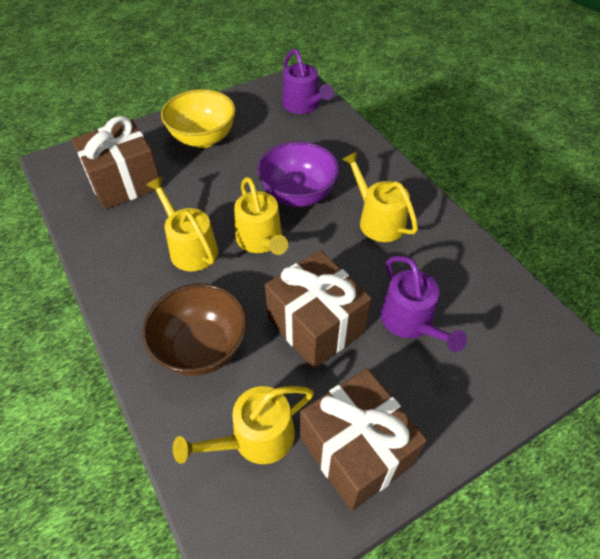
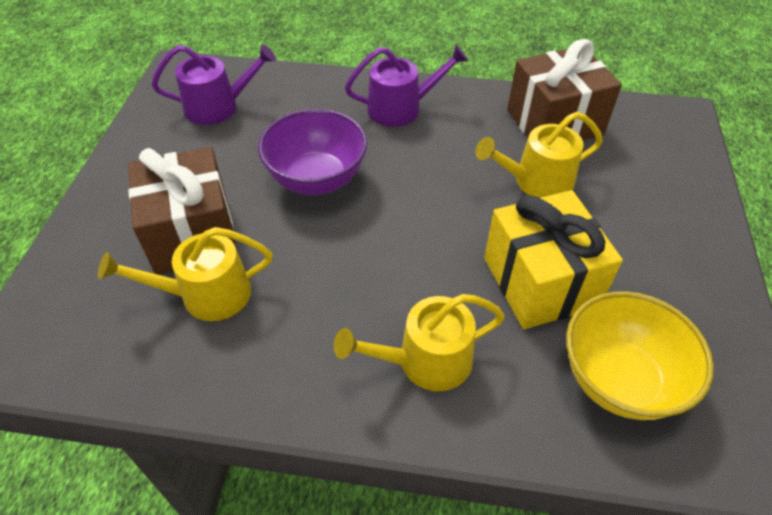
brown bowl: 1 -> 0
brown gift: 3 -> 2
yellow gift: 0 -> 1
yellow watering can: 4 -> 3

